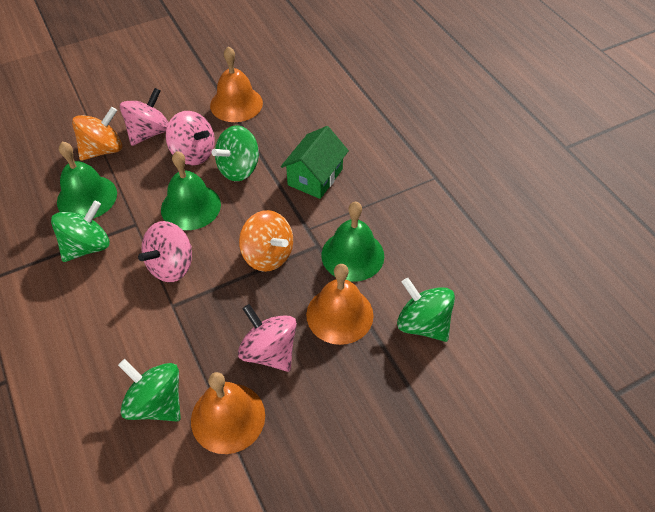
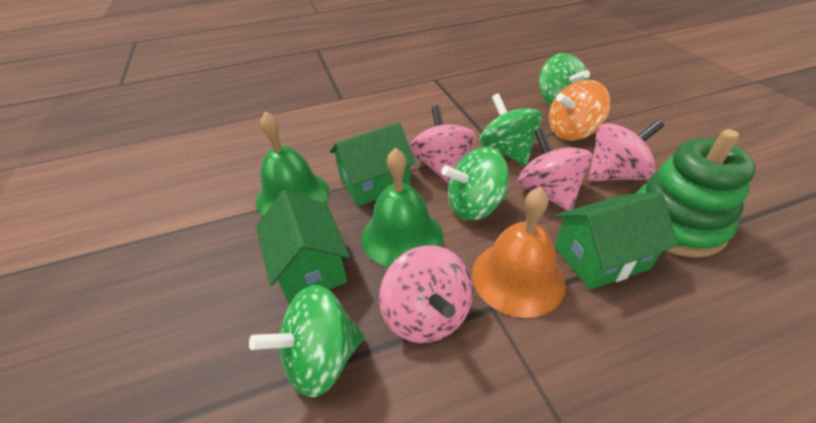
green bell: 3 -> 2
green house: 1 -> 3
green stacking toy: 0 -> 1
orange bell: 3 -> 1
orange spinning top: 2 -> 1

